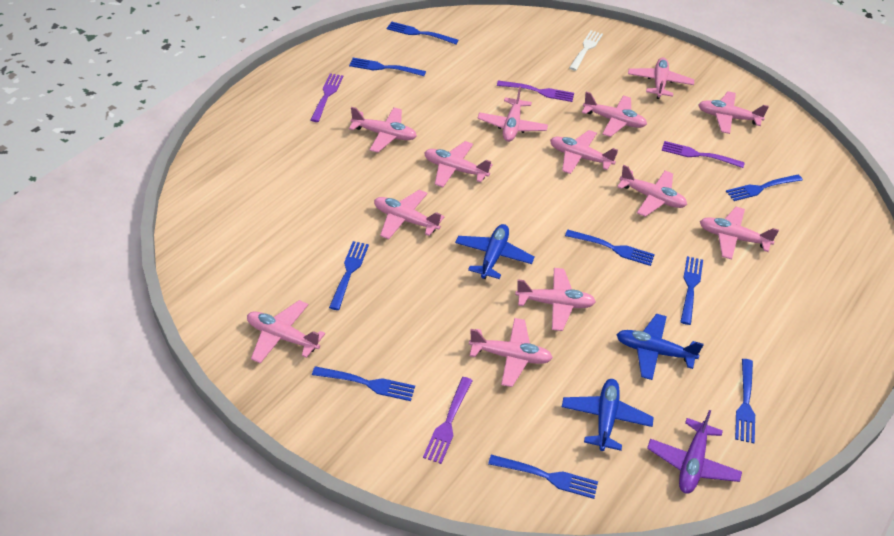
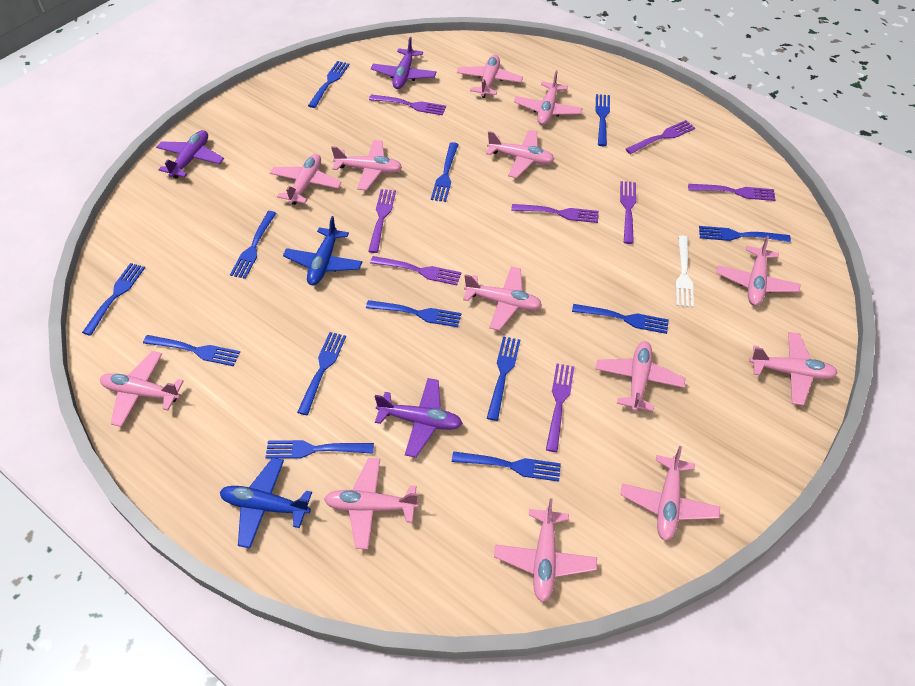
blue fork: 9 -> 13
blue plane: 3 -> 2
purple fork: 4 -> 8
purple plane: 1 -> 3

